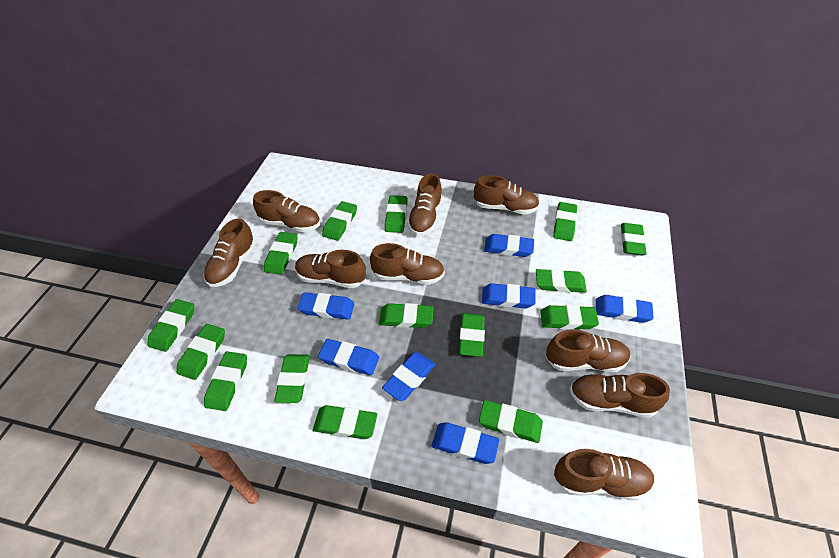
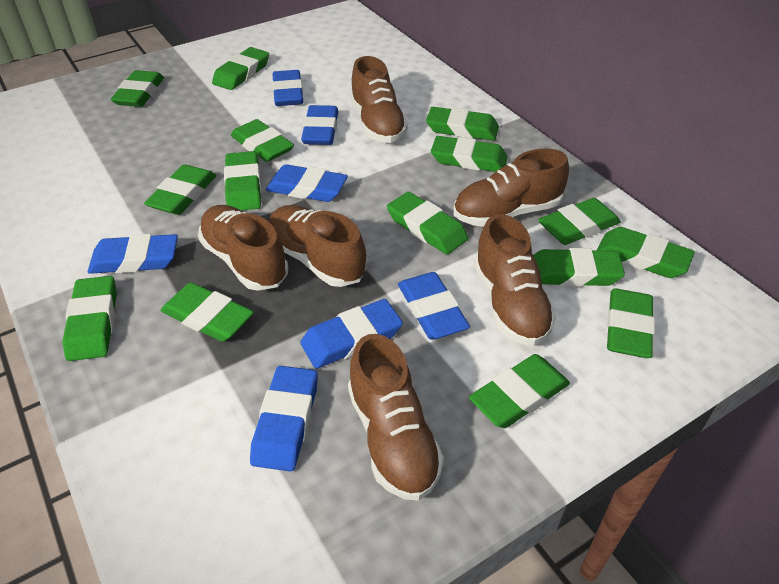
brown shoe: 9 -> 6

